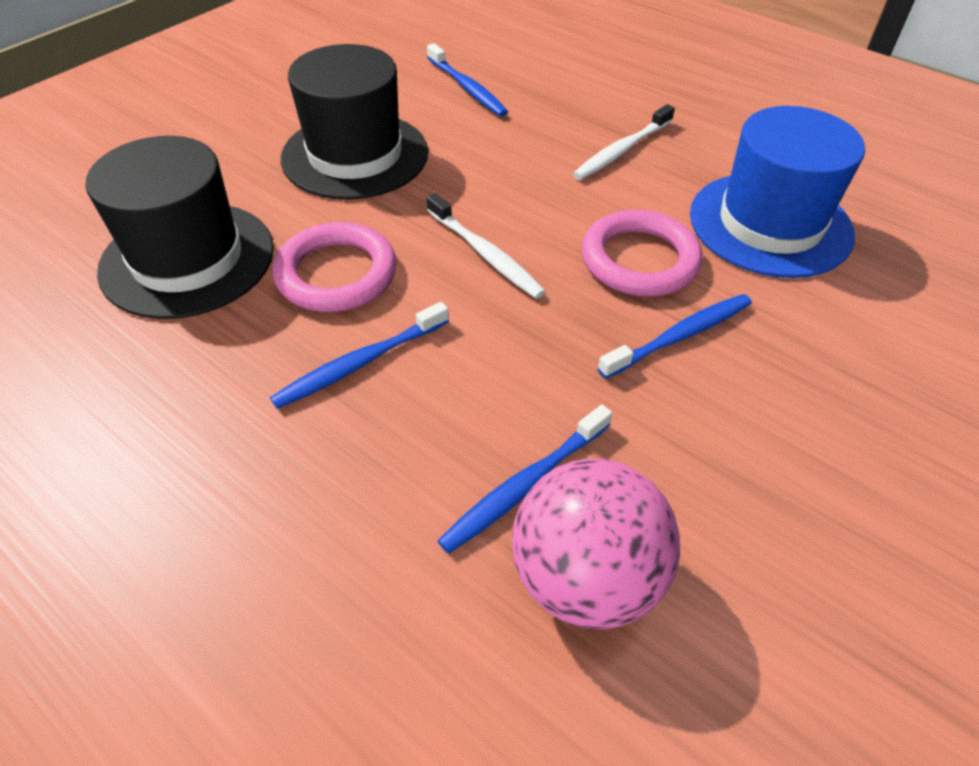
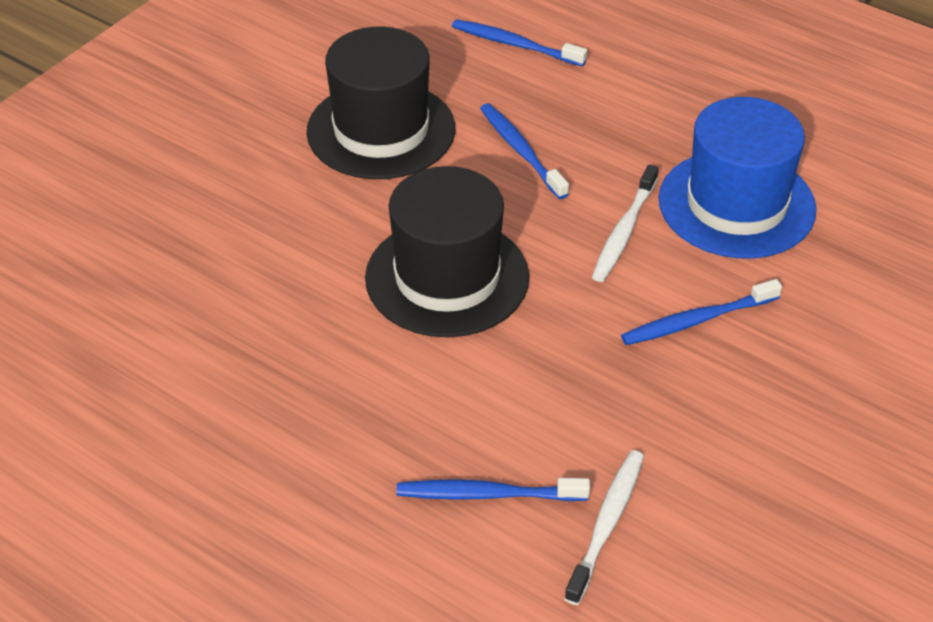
pink ball: 1 -> 0
pink ring: 2 -> 0

